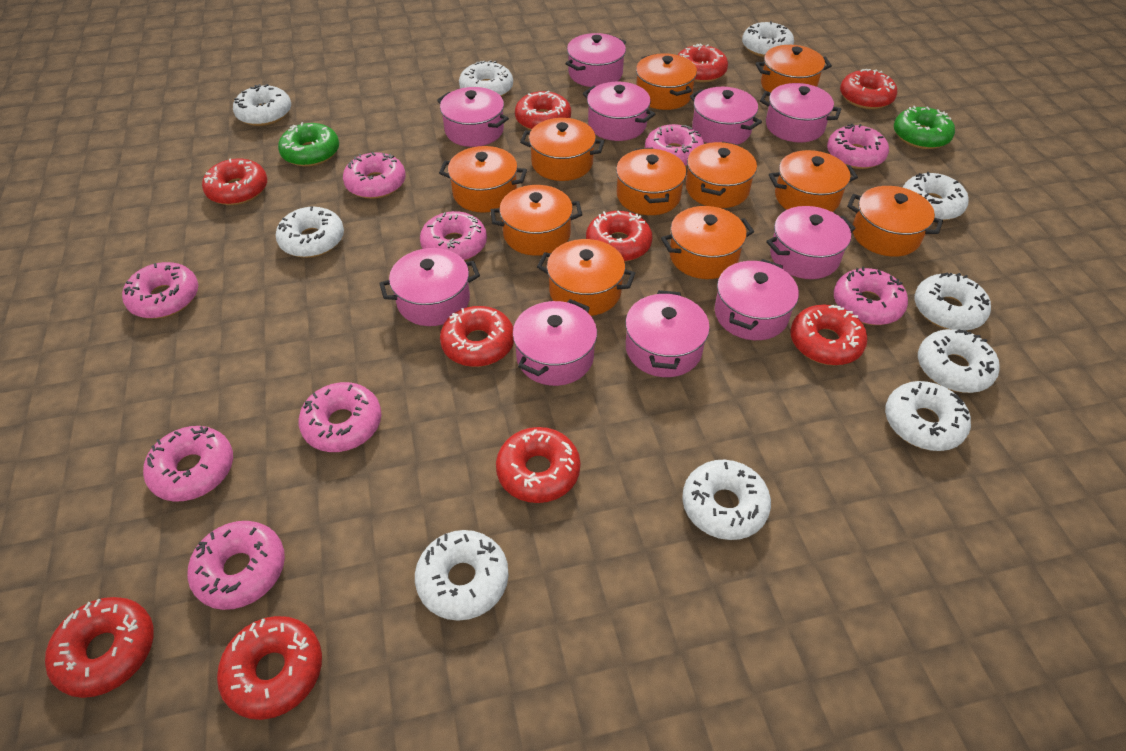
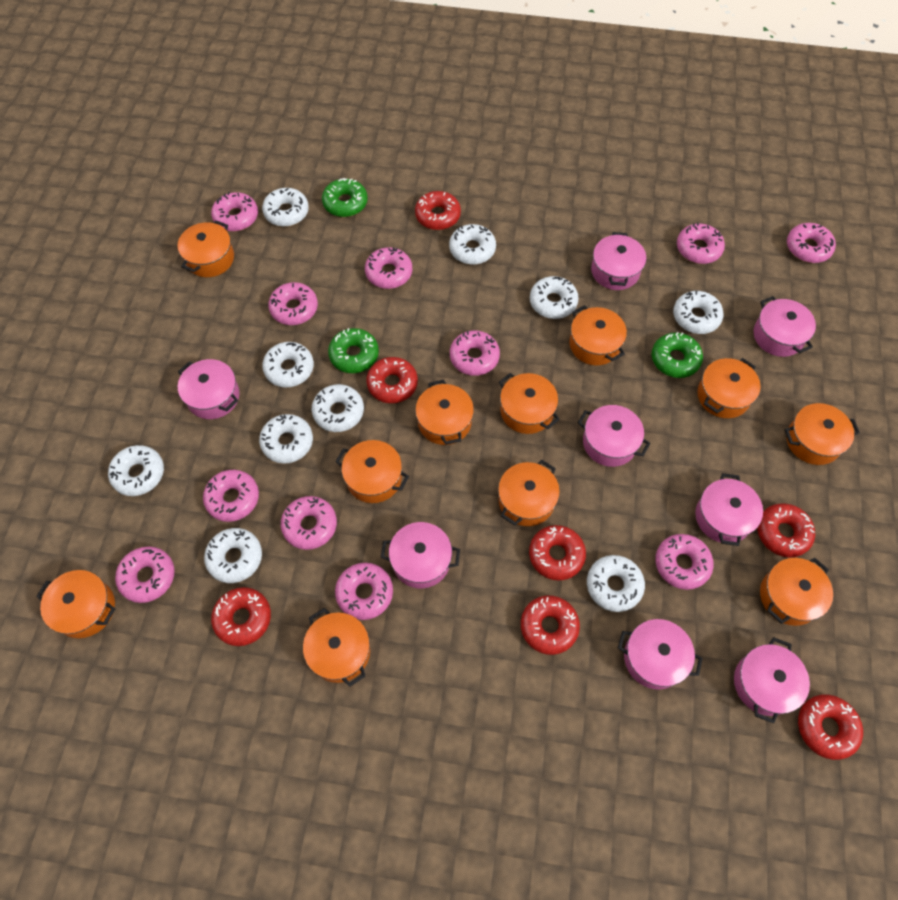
green donut: 2 -> 3
pink donut: 9 -> 11
pink pot: 10 -> 8
red donut: 10 -> 7

